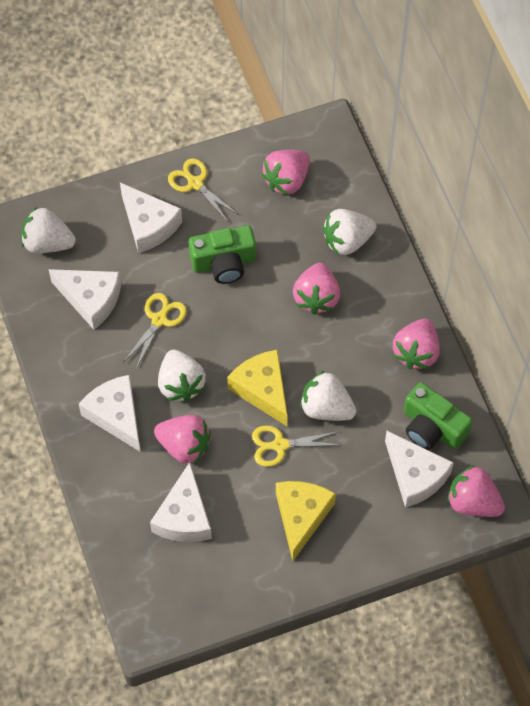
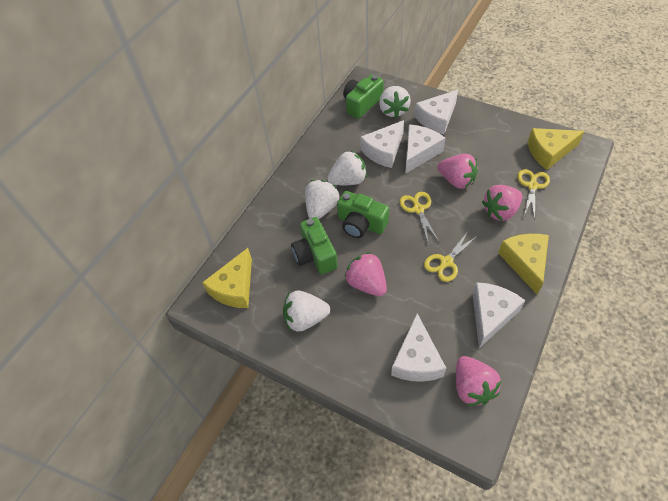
green camera: 2 -> 3
pink strawberry: 5 -> 4
yellow cheese: 2 -> 3

